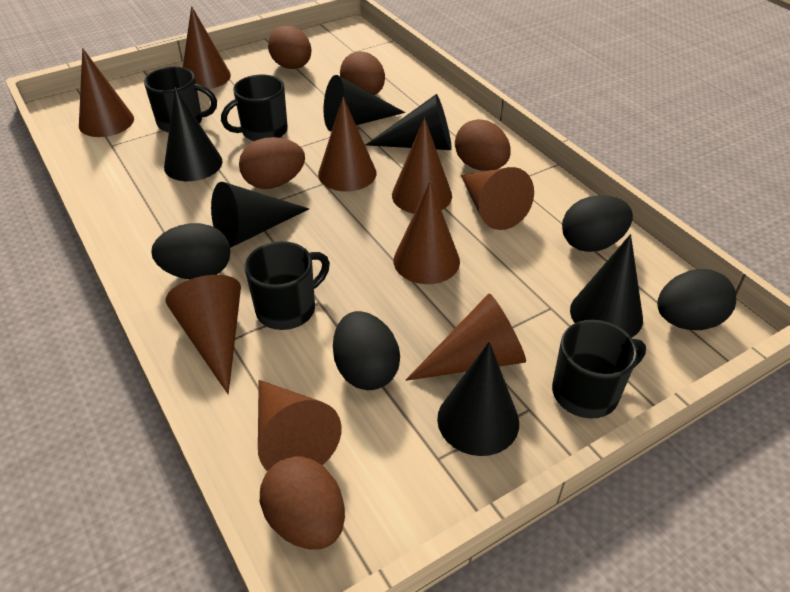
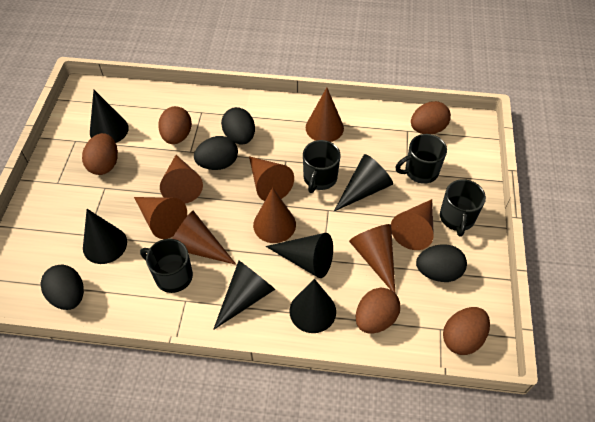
brown cone: 9 -> 8

